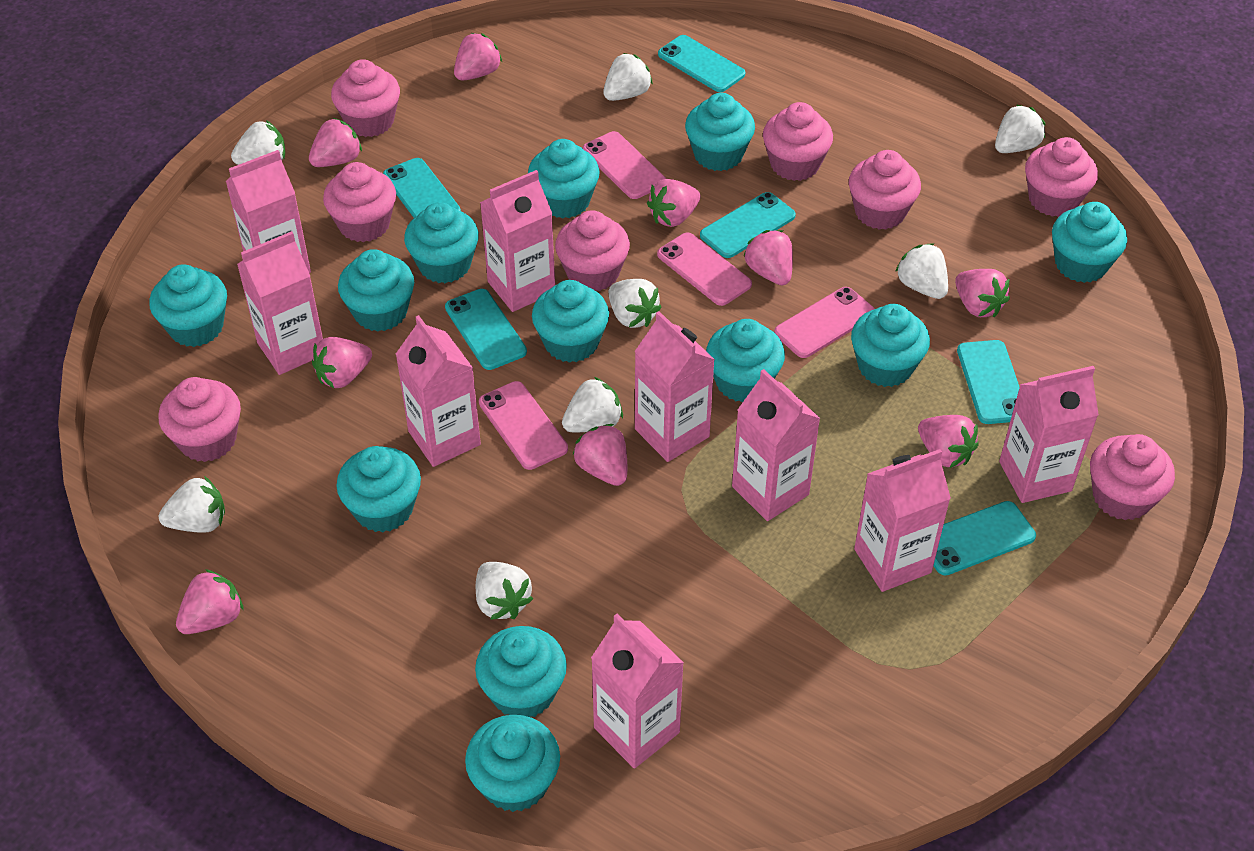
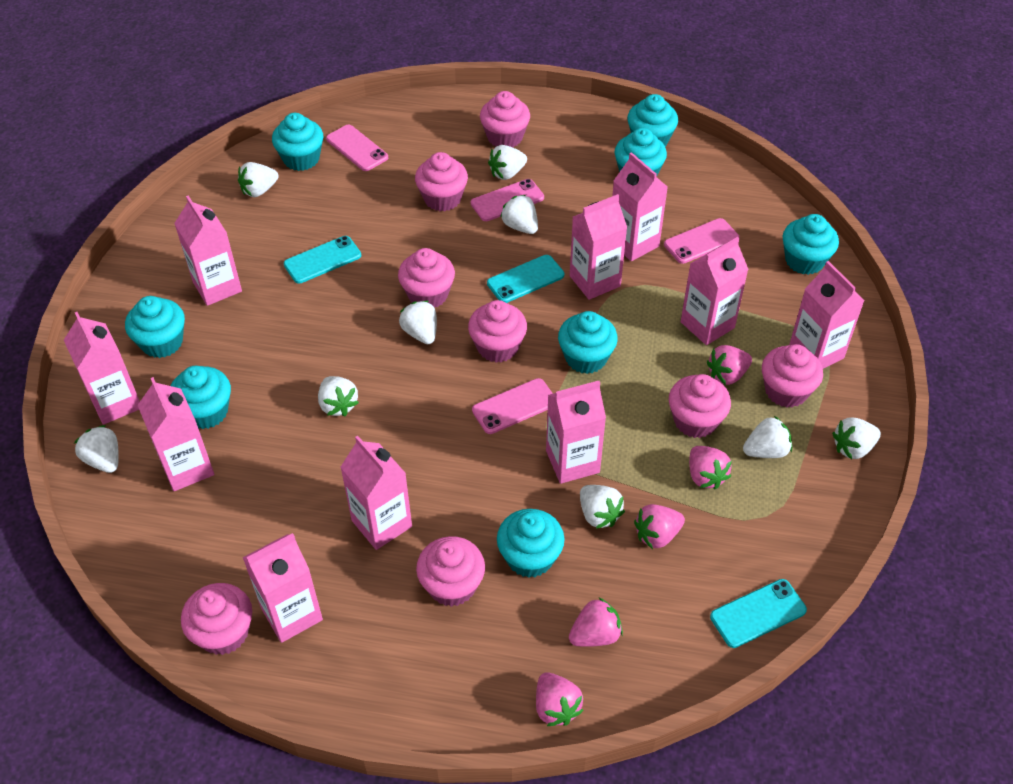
pink carton: 9 -> 10
pink strawberry: 9 -> 5
turquoise cupcake: 12 -> 8
turquoise phone: 6 -> 3
white strawberry: 8 -> 9

